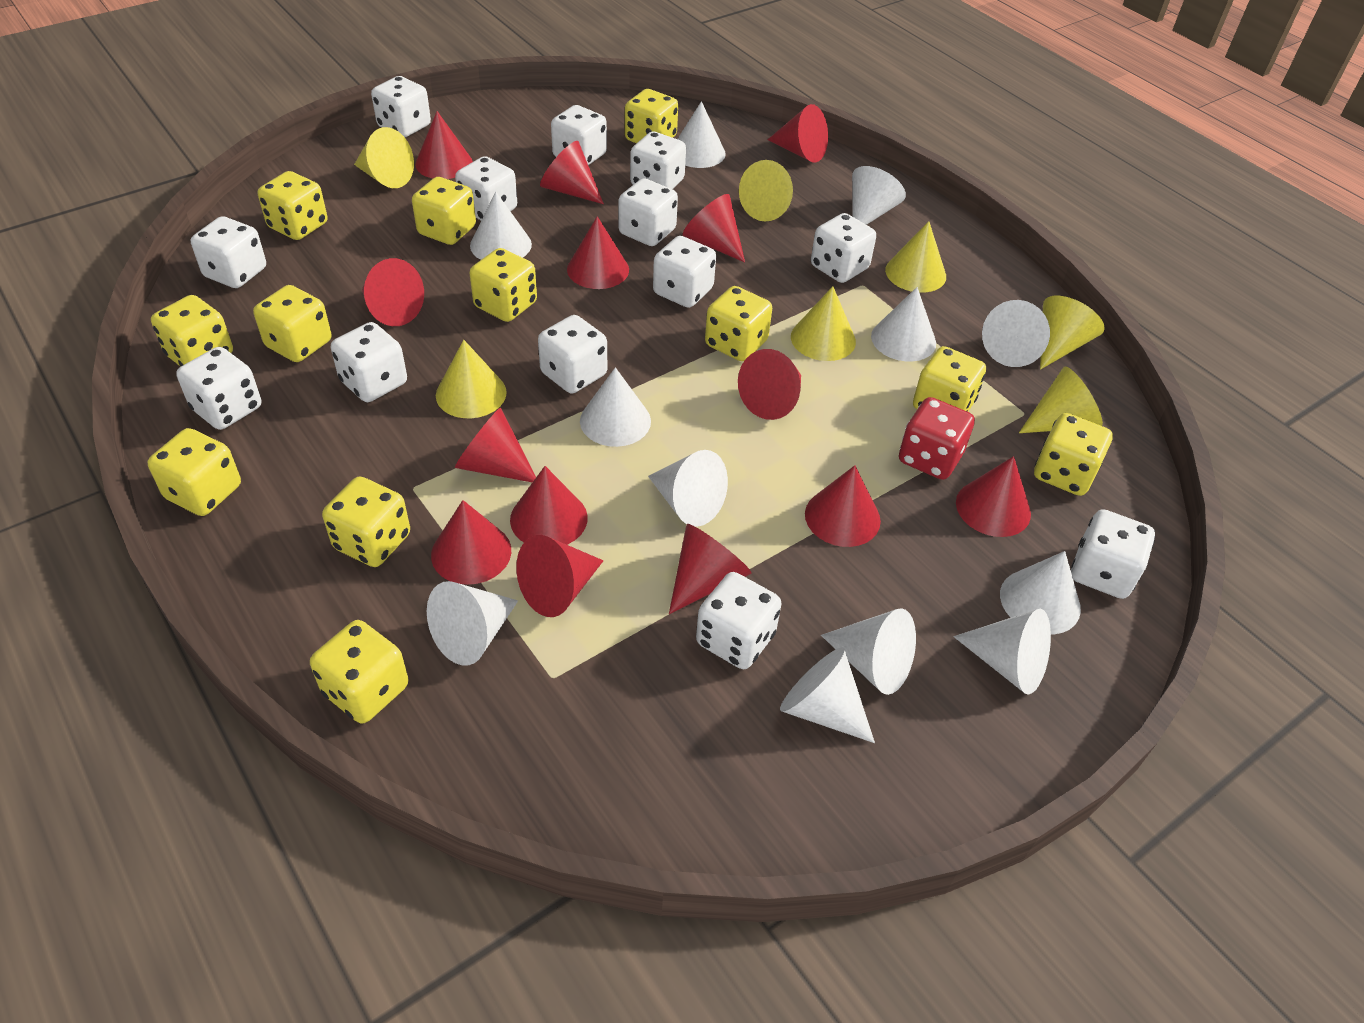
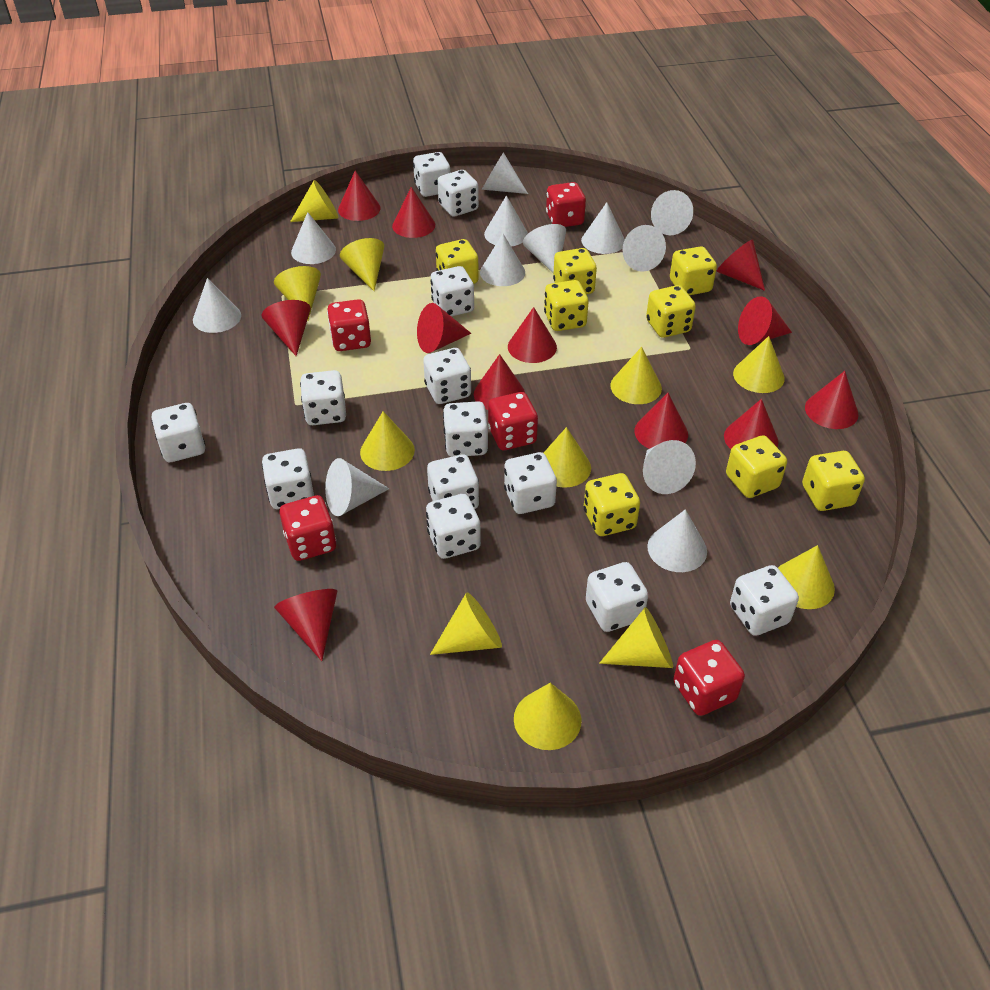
red cone: 14 -> 12
red dice: 1 -> 5
yellow cone: 7 -> 11
yellow dice: 12 -> 8

